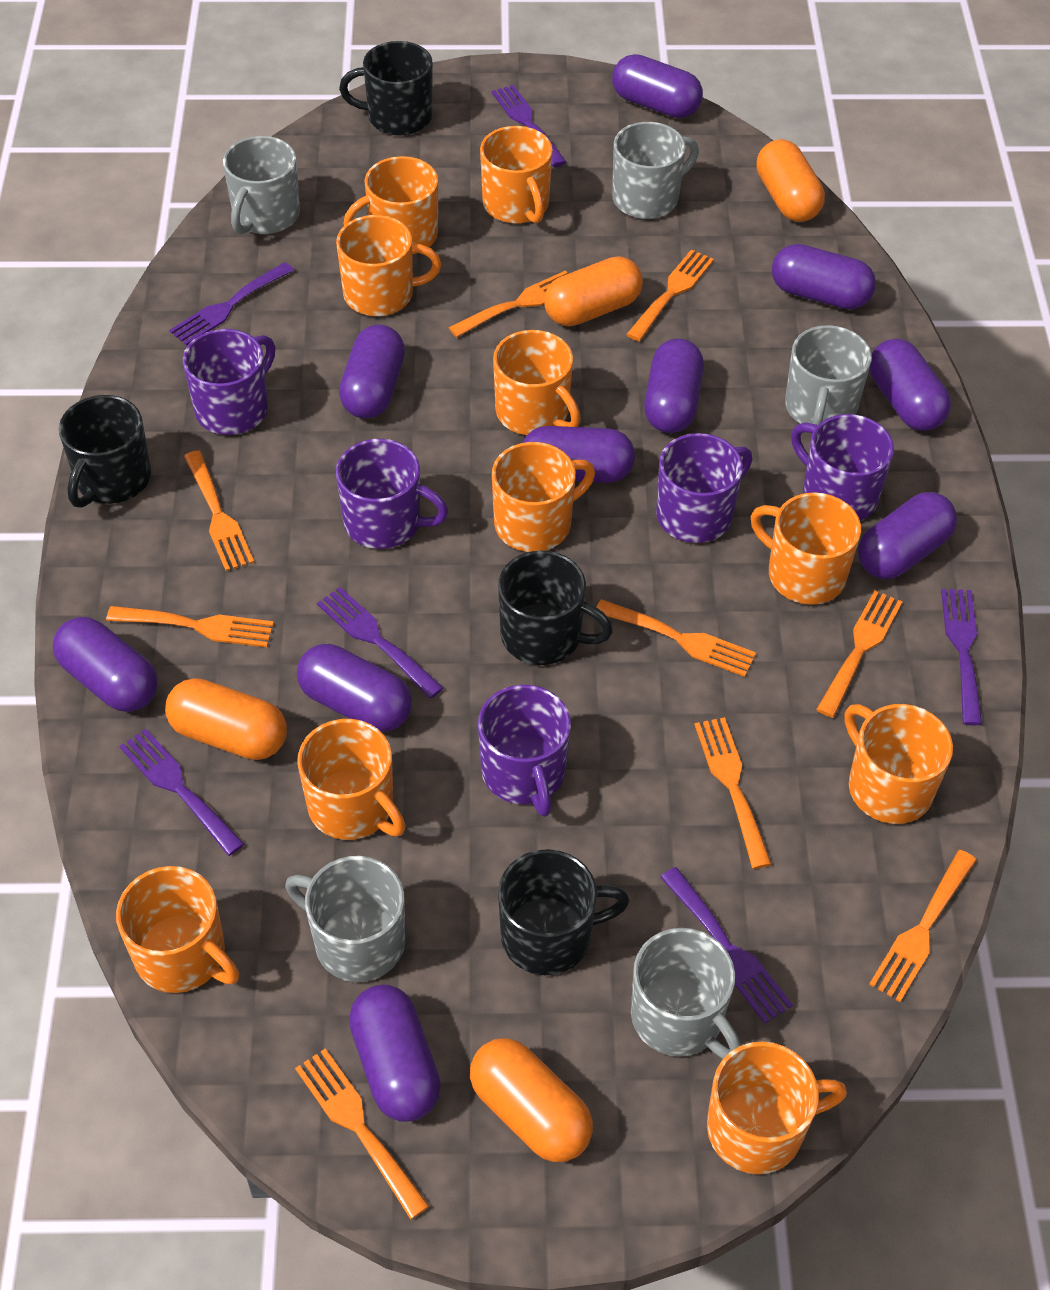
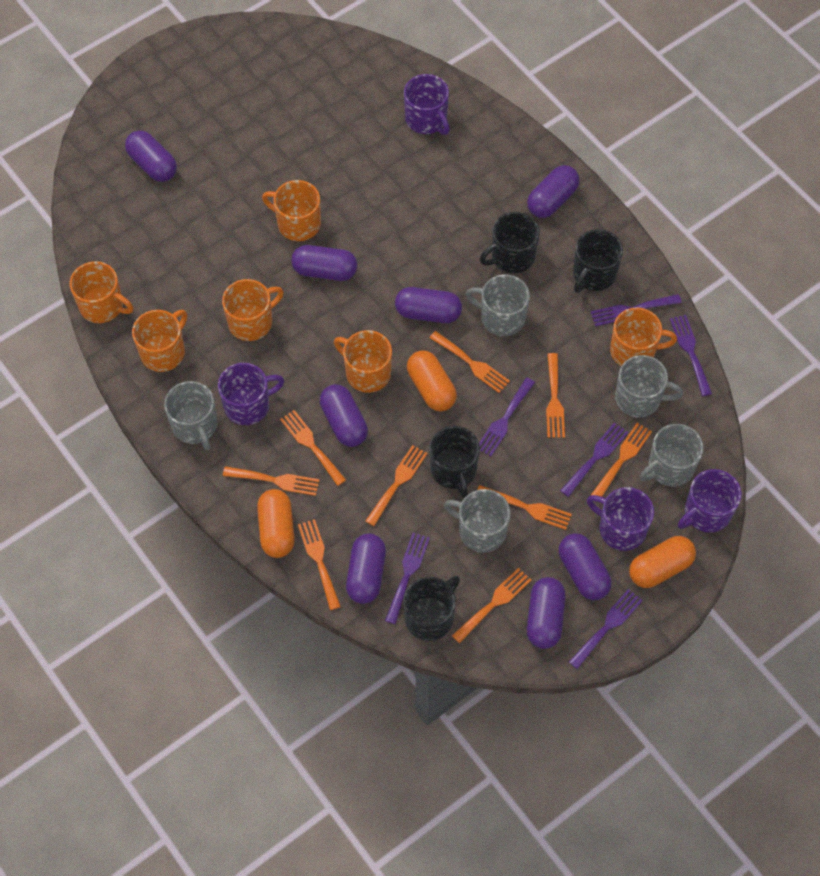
orange capsule: 4 -> 3
orange mug: 10 -> 6
purple capsule: 10 -> 8
purple mug: 5 -> 4

